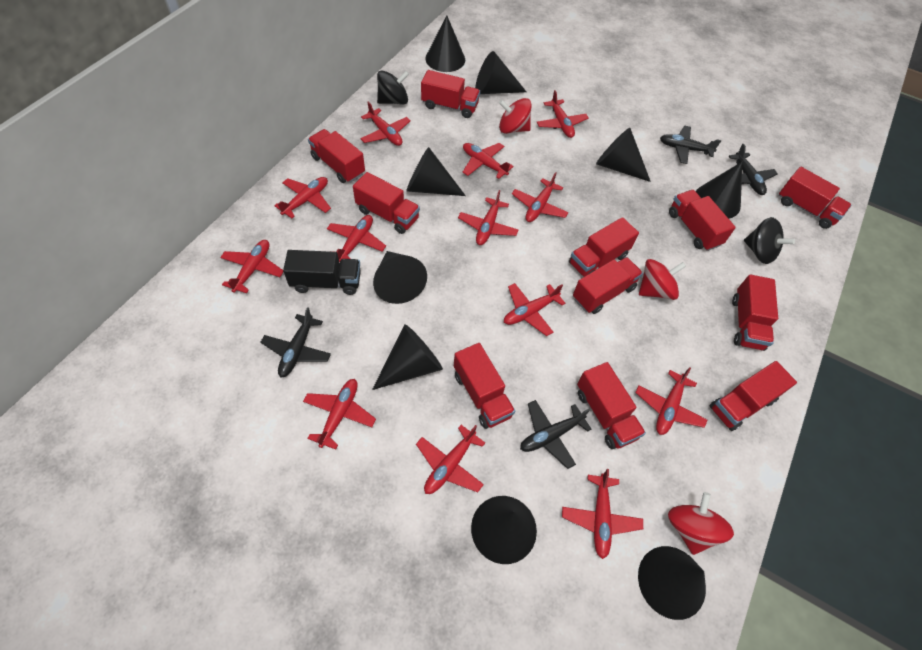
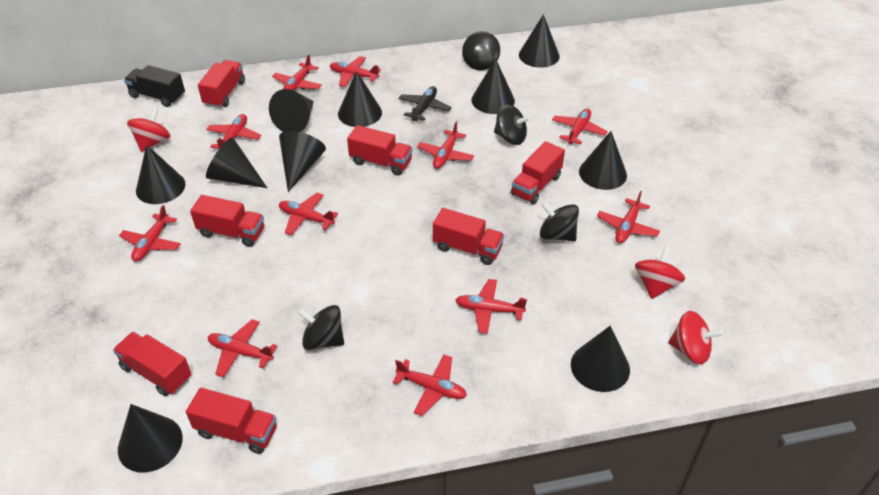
black cone: 9 -> 10
black plane: 4 -> 1
black spinning top: 2 -> 4
red plane: 13 -> 11
red truck: 11 -> 7

